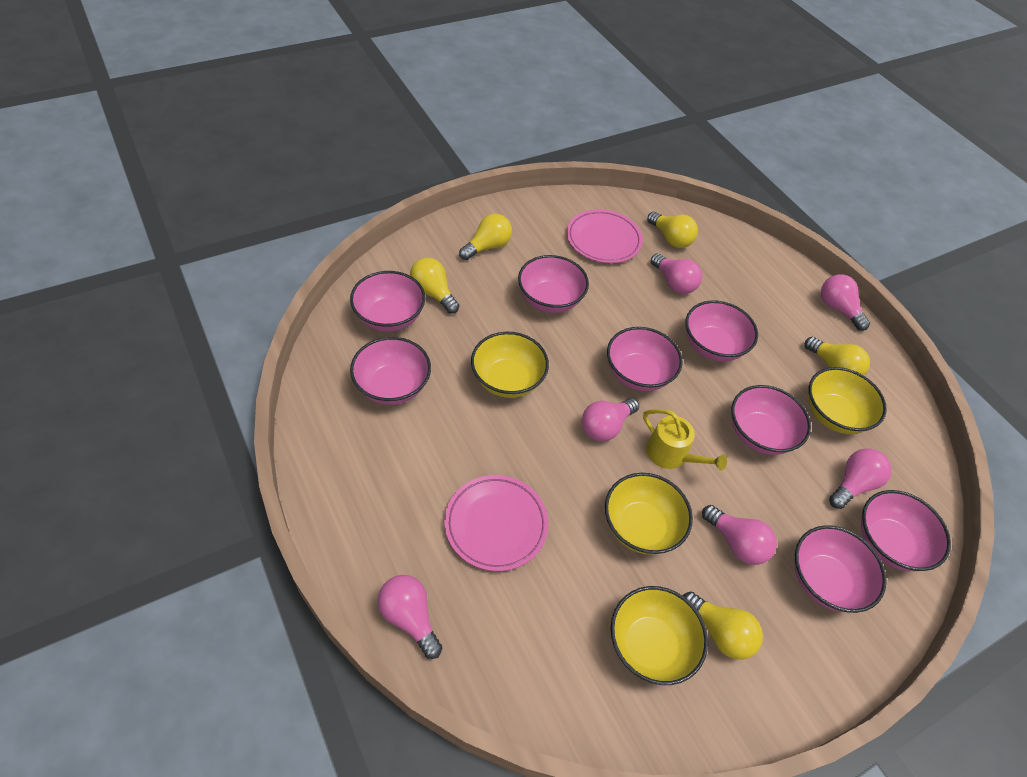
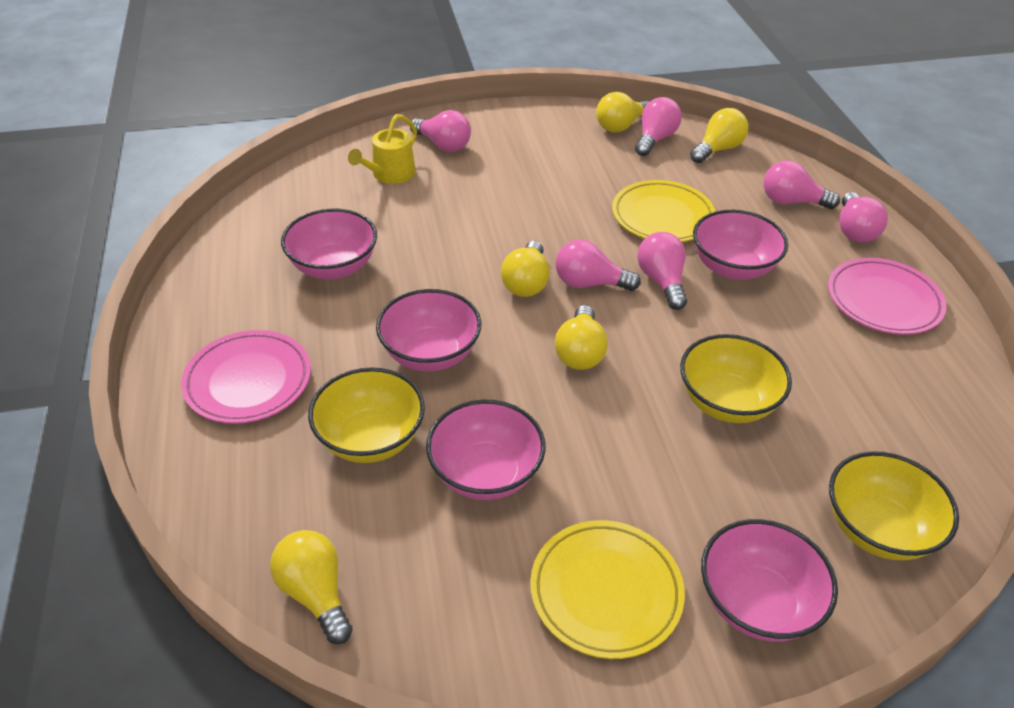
pink bowl: 8 -> 5
yellow bowl: 4 -> 3
yellow plate: 0 -> 2

